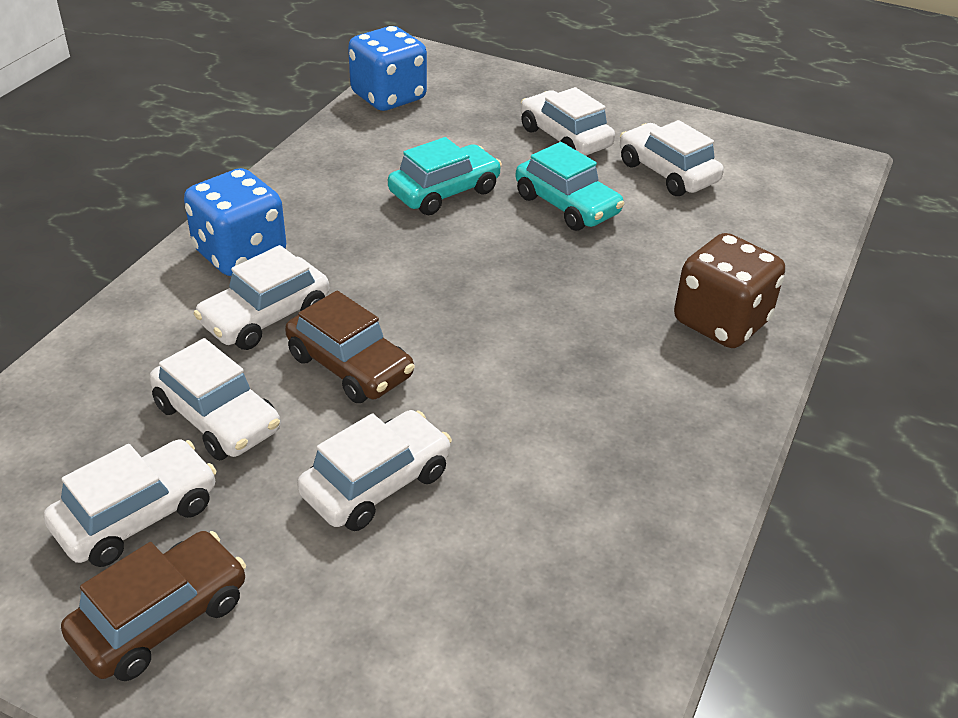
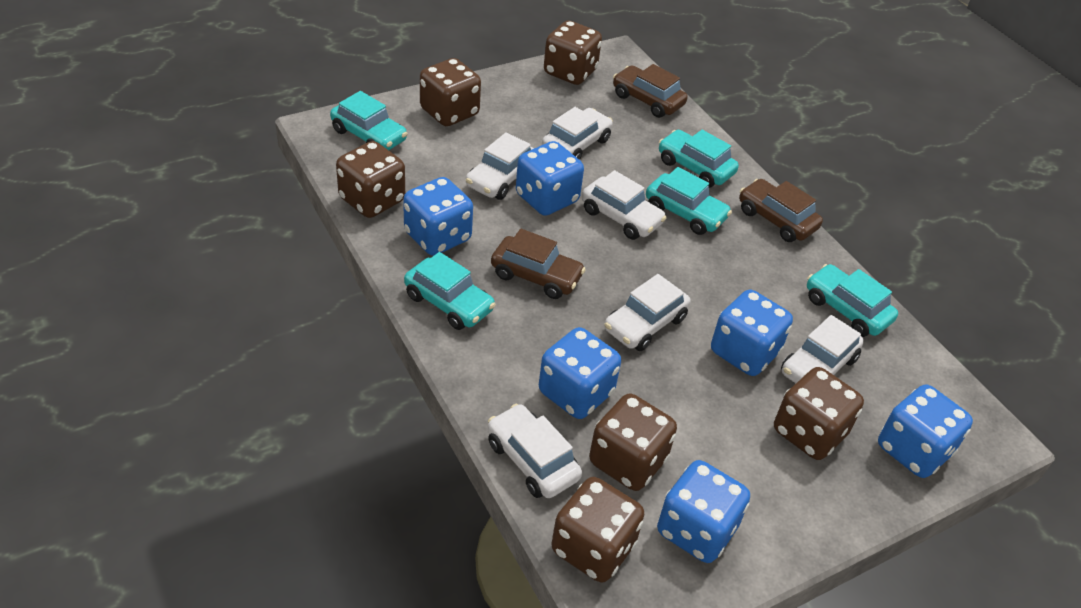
blue dice: 2 -> 6
brown car: 2 -> 3
brown dice: 1 -> 6
turquoise car: 2 -> 5

